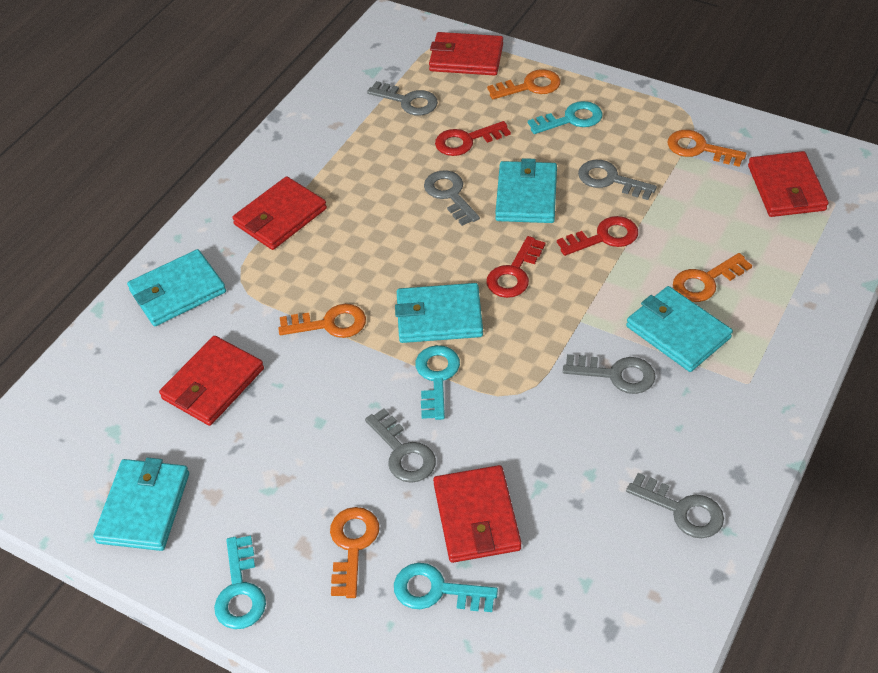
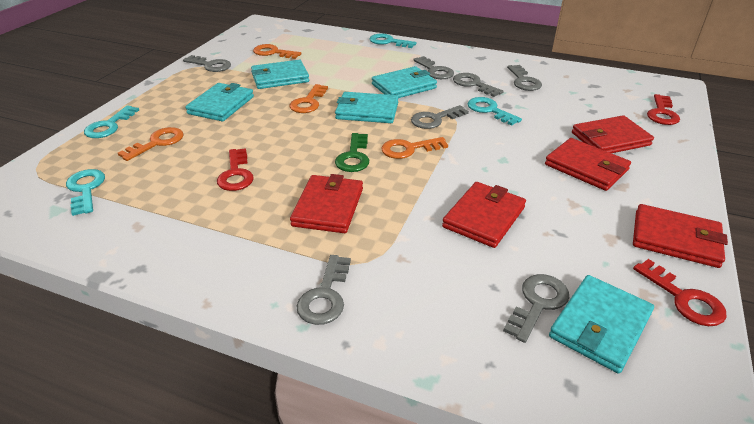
green key: 0 -> 1
grey key: 6 -> 7
orange key: 5 -> 4

